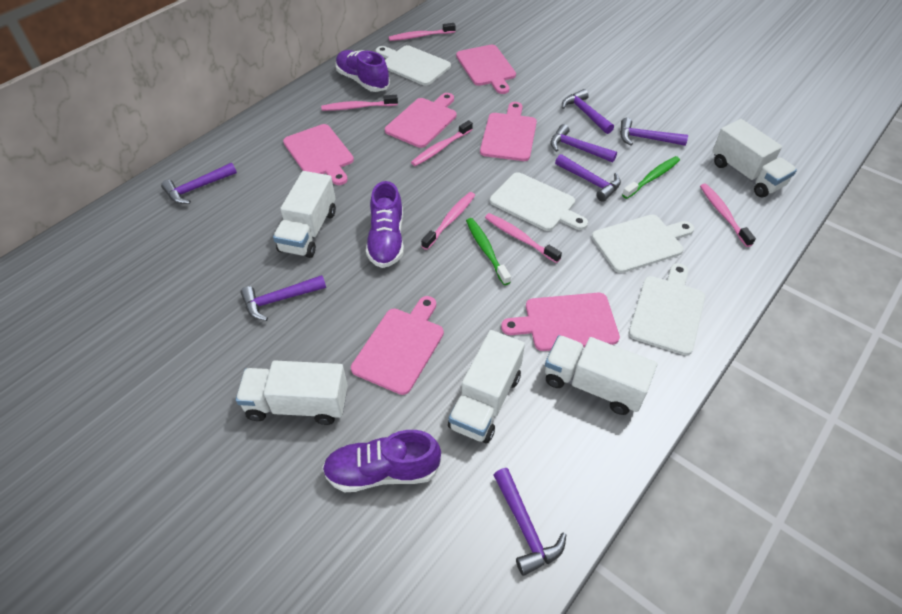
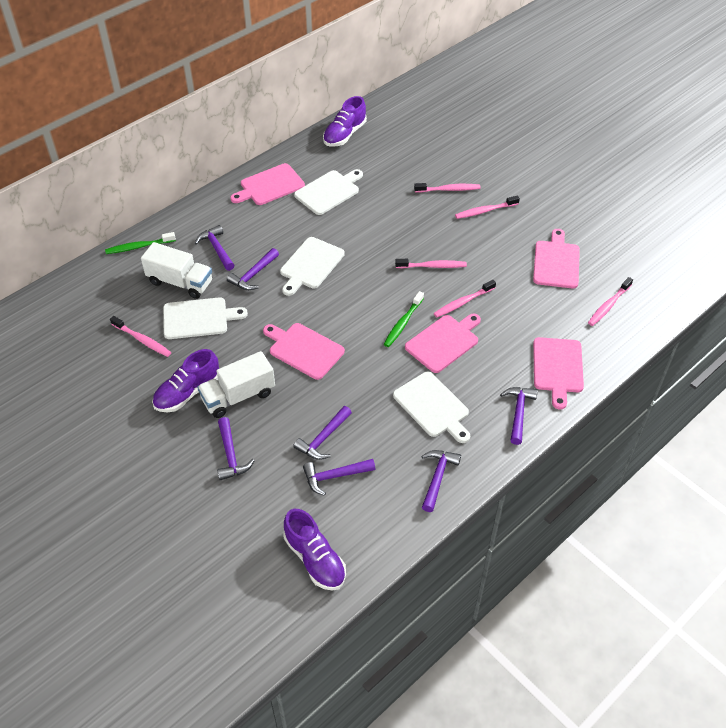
pink cutting board: 6 -> 5
white truck: 5 -> 2

